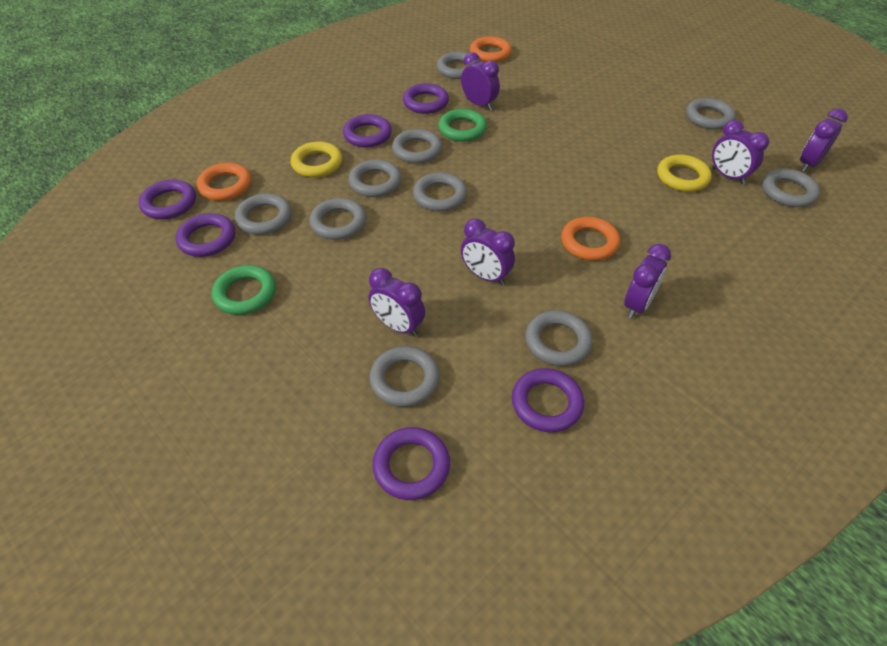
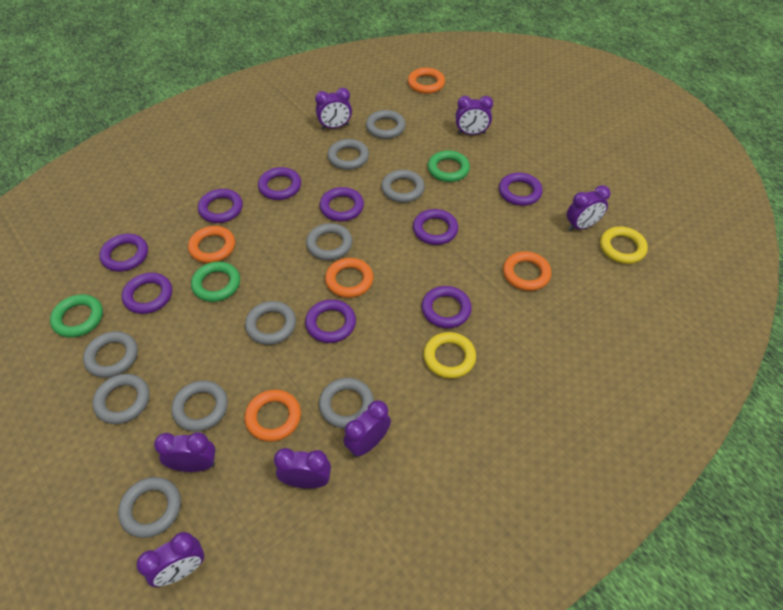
green ring: 2 -> 3
orange ring: 3 -> 5
purple clock: 6 -> 7
purple ring: 6 -> 9

